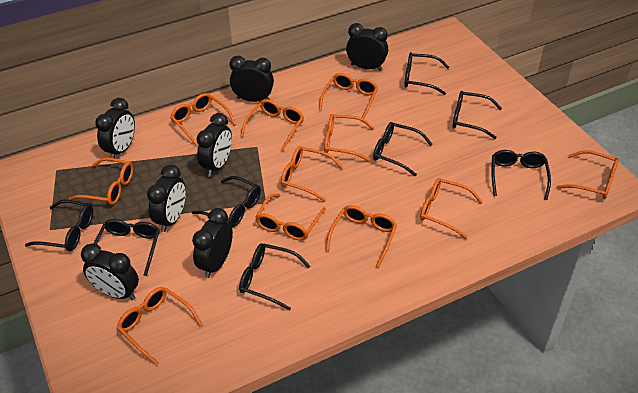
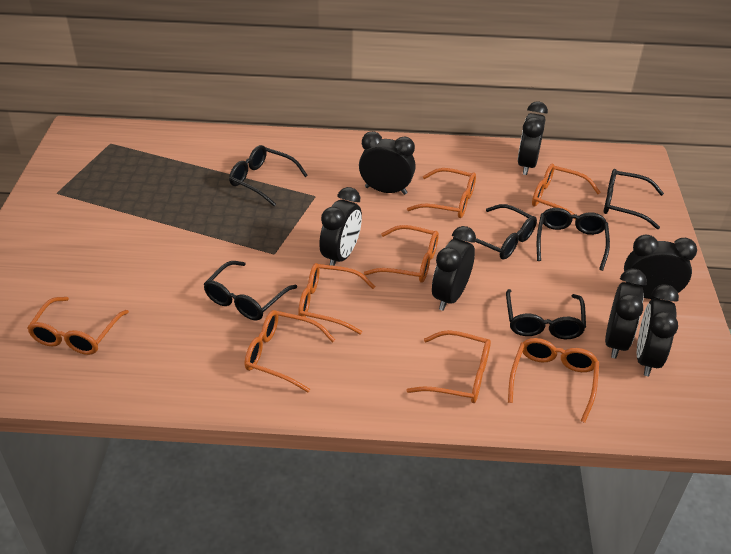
black glasses: 8 -> 6
orange glasses: 11 -> 8

